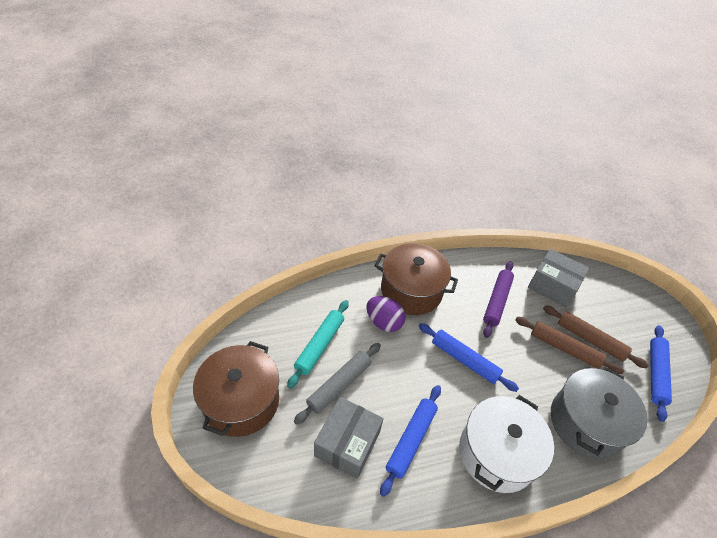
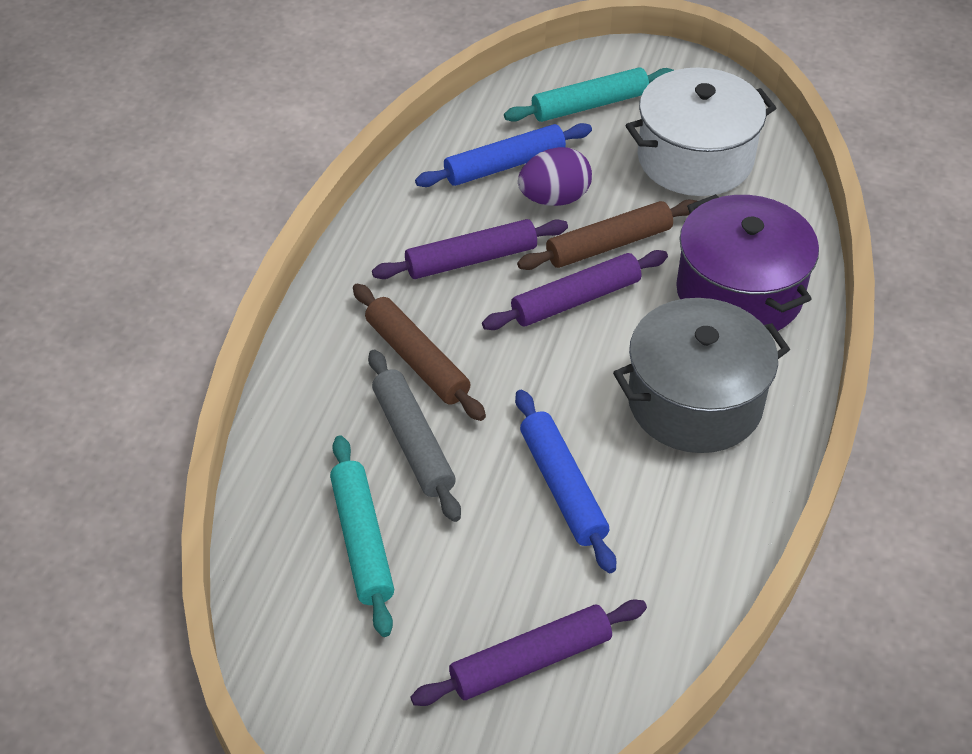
blue rolling pin: 3 -> 2
brown pot: 2 -> 0
grey box: 2 -> 0
purple pot: 0 -> 1
purple rolling pin: 1 -> 3
turquoise rolling pin: 1 -> 2

